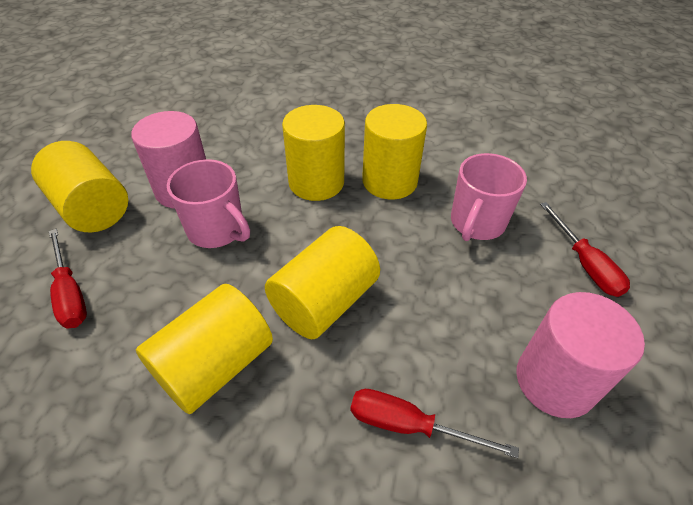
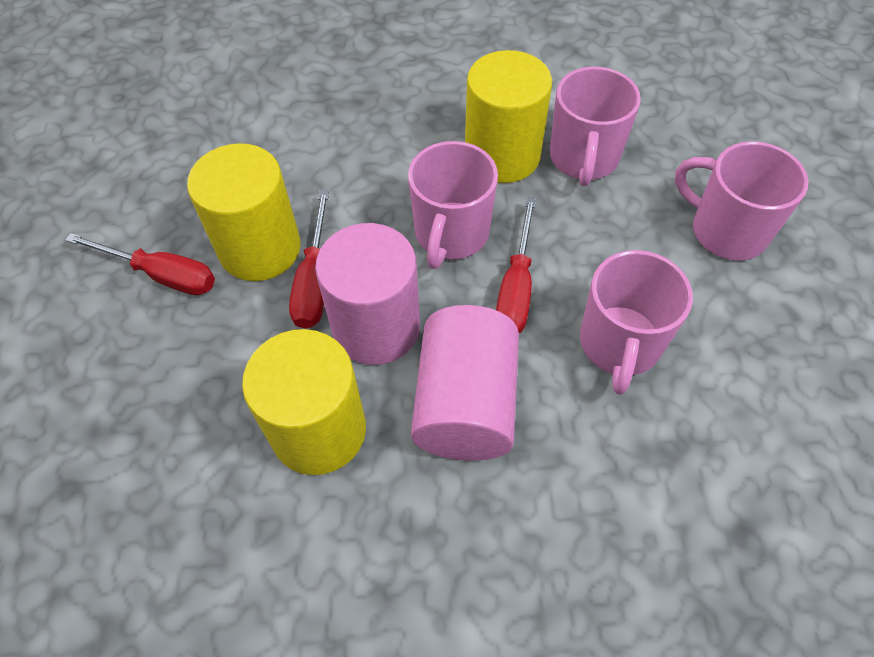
pink mug: 2 -> 4
yellow cylinder: 5 -> 3

